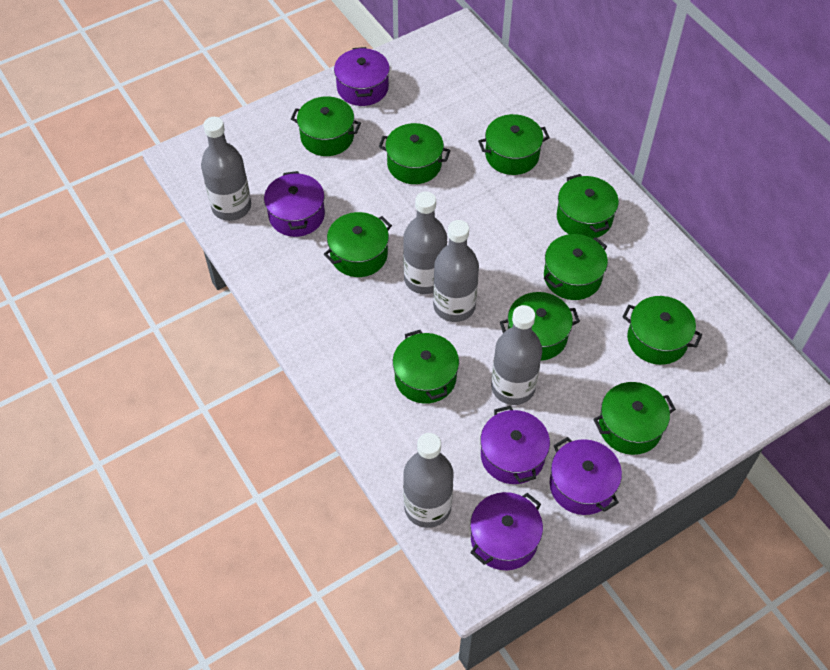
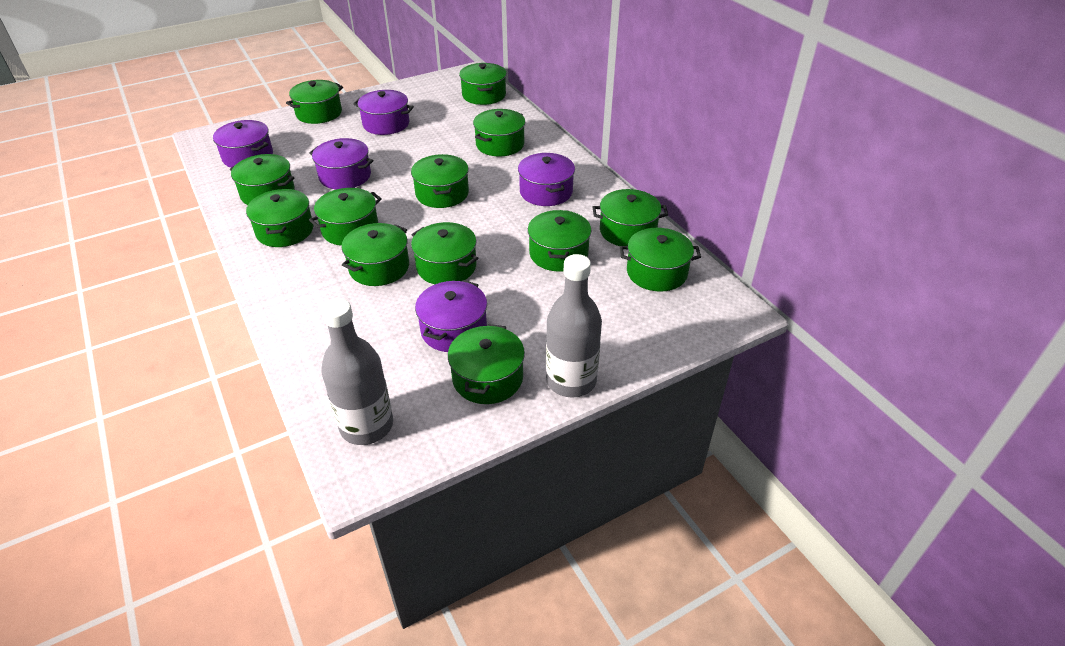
green pot: 10 -> 13
grey bottle: 5 -> 2

